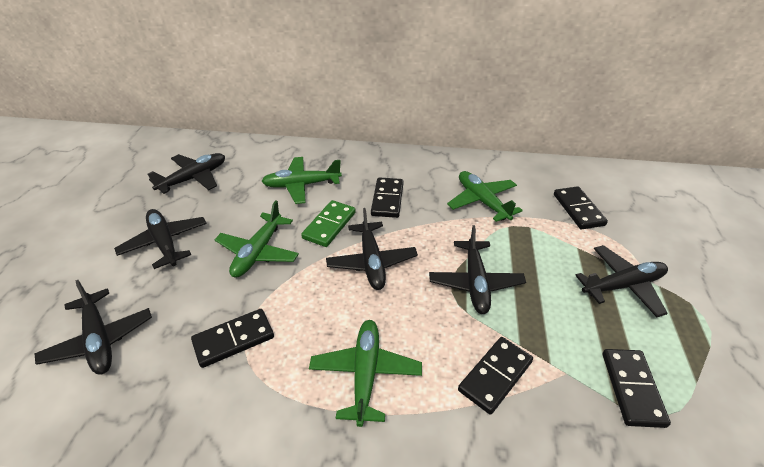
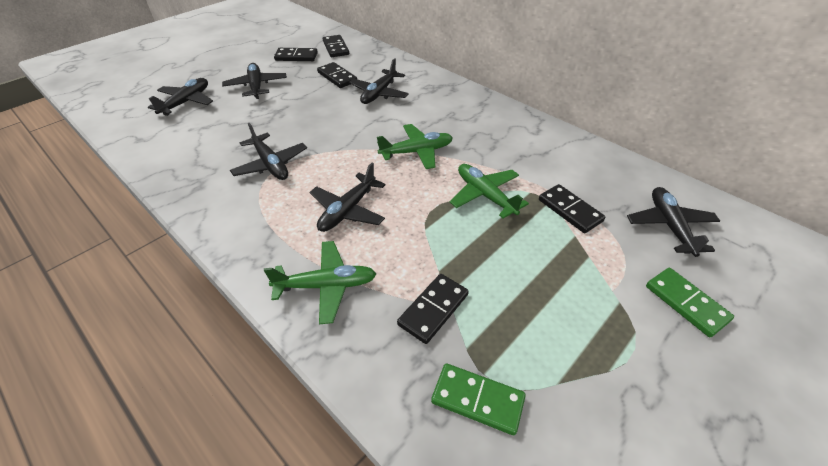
green domino: 1 -> 2
green plane: 4 -> 3

